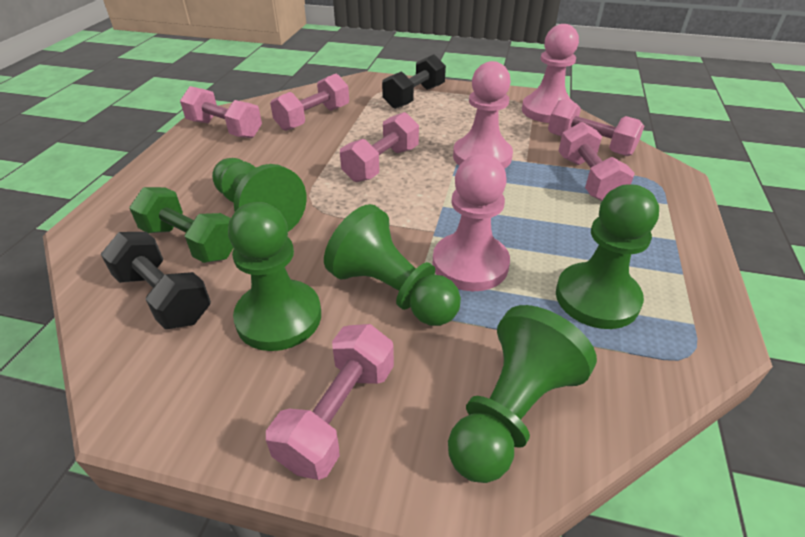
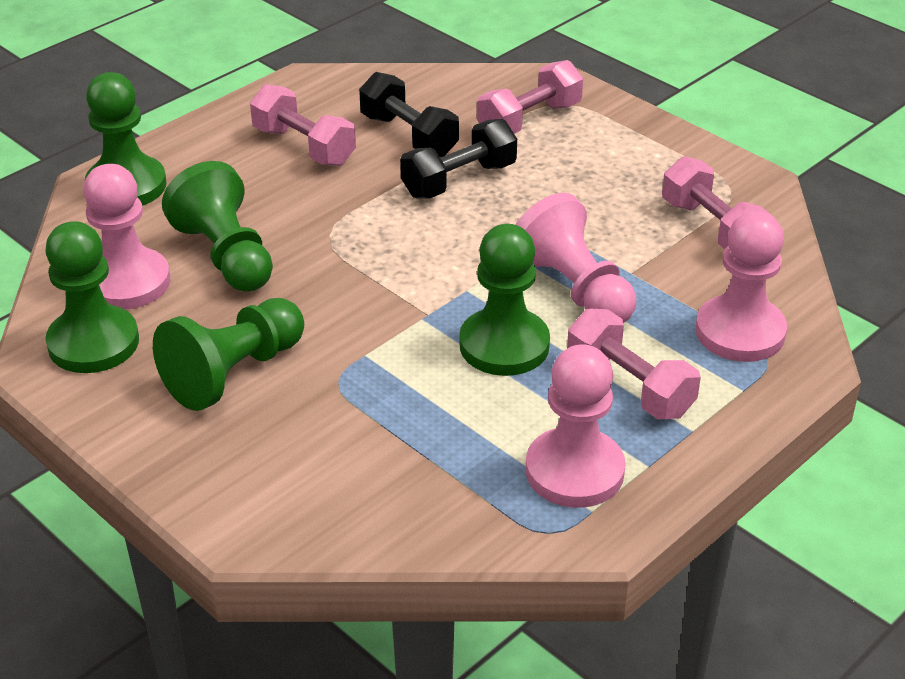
green dumbbell: 1 -> 0
pink dumbbell: 6 -> 4
pink pawn: 3 -> 4

